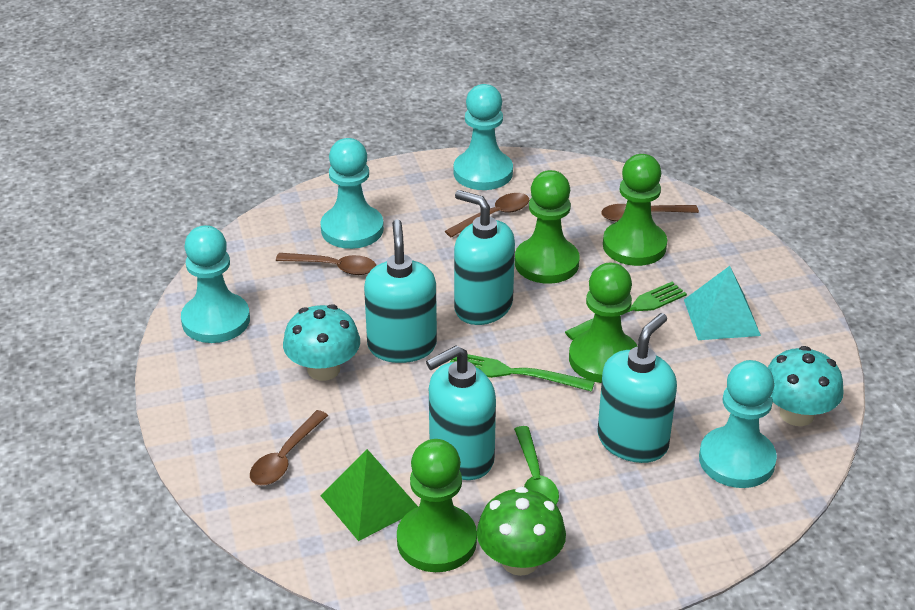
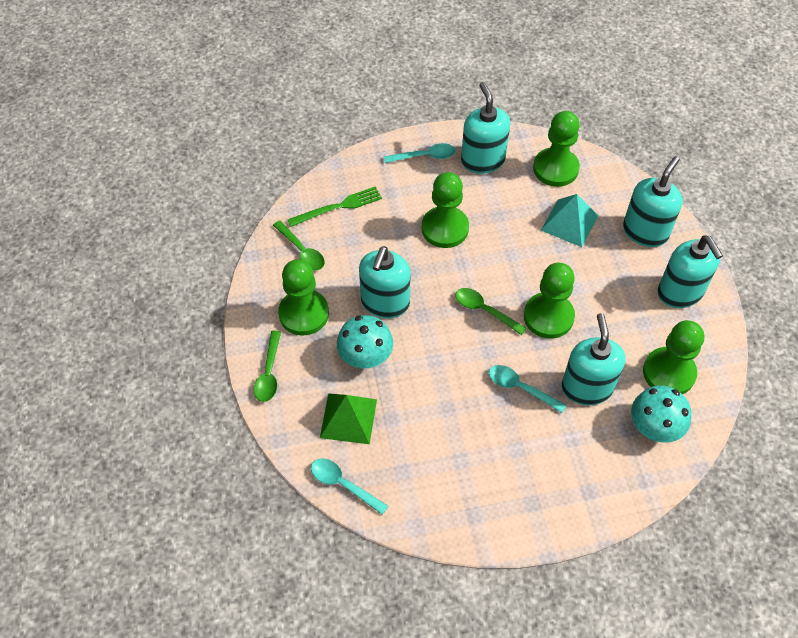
brown spoon: 4 -> 0
green fork: 2 -> 1
green mushroom: 1 -> 0
green pawn: 4 -> 5
green spoon: 1 -> 3
turquoise pawn: 4 -> 0
turquoise soap dispenser: 4 -> 5
turquoise spoon: 0 -> 3

